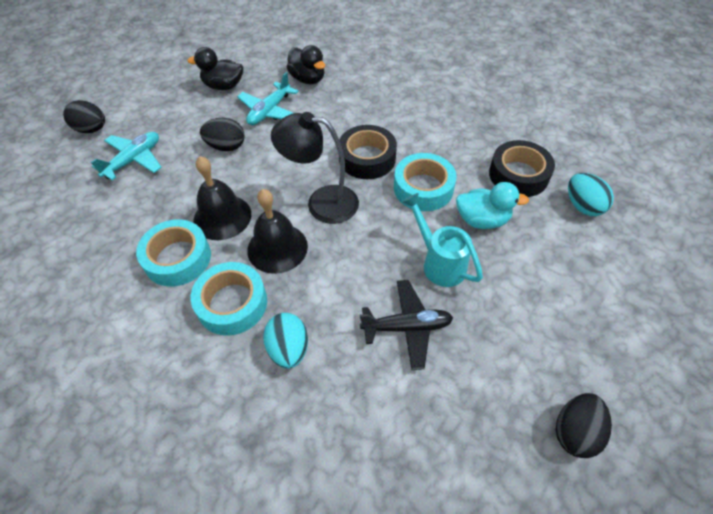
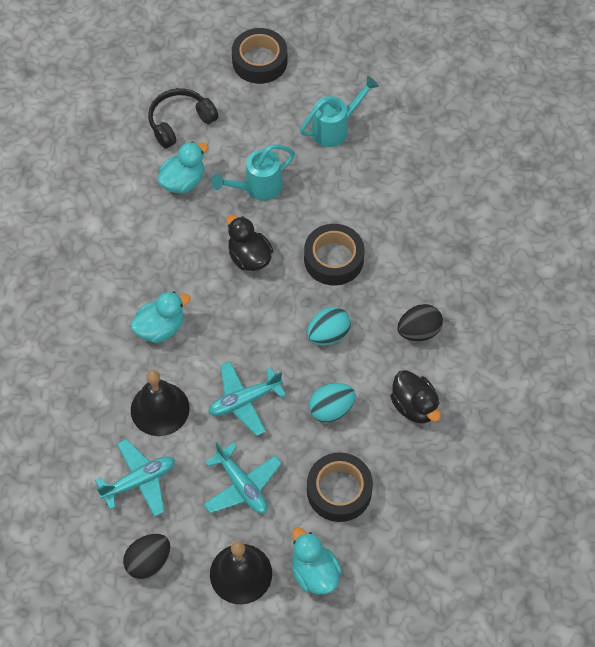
black egg: 3 -> 2
black headphones: 0 -> 1
black lamp: 1 -> 0
black plane: 1 -> 0
black tape: 2 -> 3
turquoise duck: 1 -> 3
turquoise plane: 2 -> 3
turquoise tape: 3 -> 0
turquoise watering can: 1 -> 2

